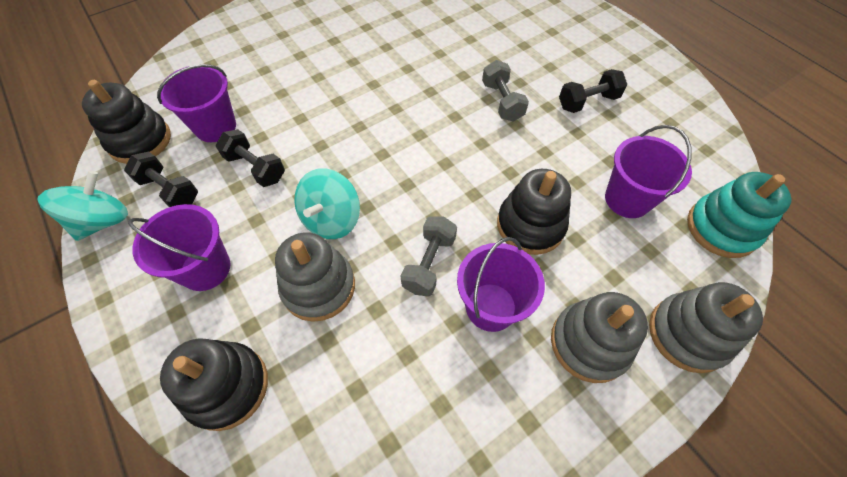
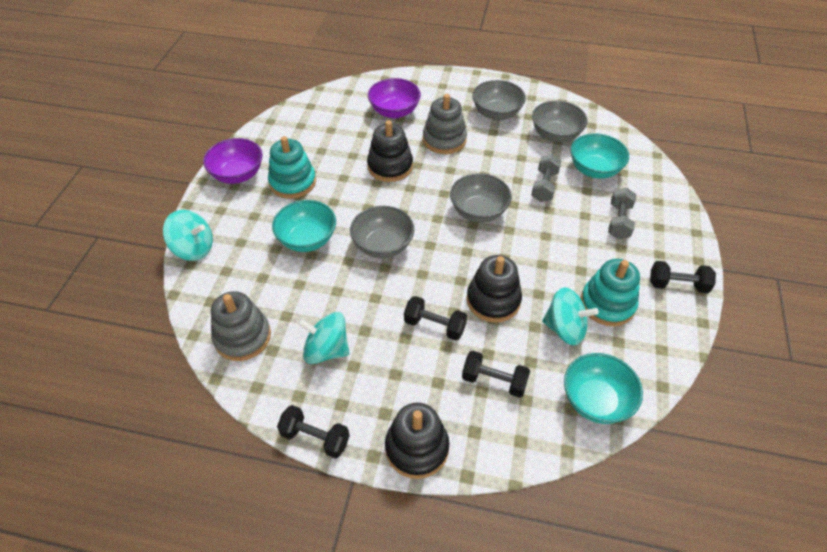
black dumbbell: 3 -> 4
grey bowl: 0 -> 4
grey stacking toy: 3 -> 2
purple bowl: 0 -> 2
purple bucket: 4 -> 0
turquoise bowl: 0 -> 3
turquoise spinning top: 2 -> 3
turquoise stacking toy: 1 -> 2

